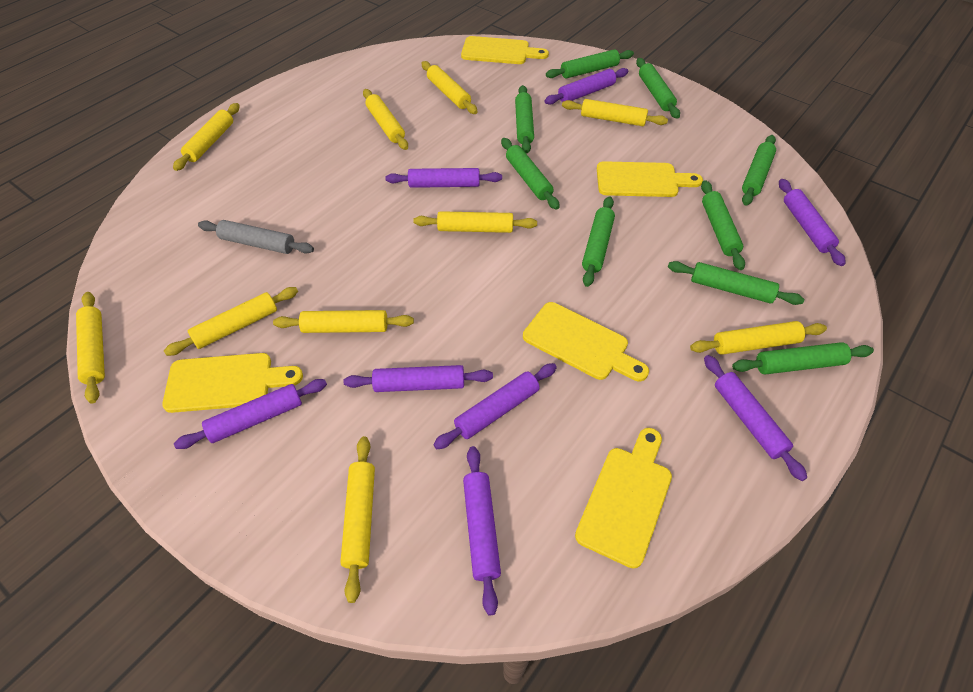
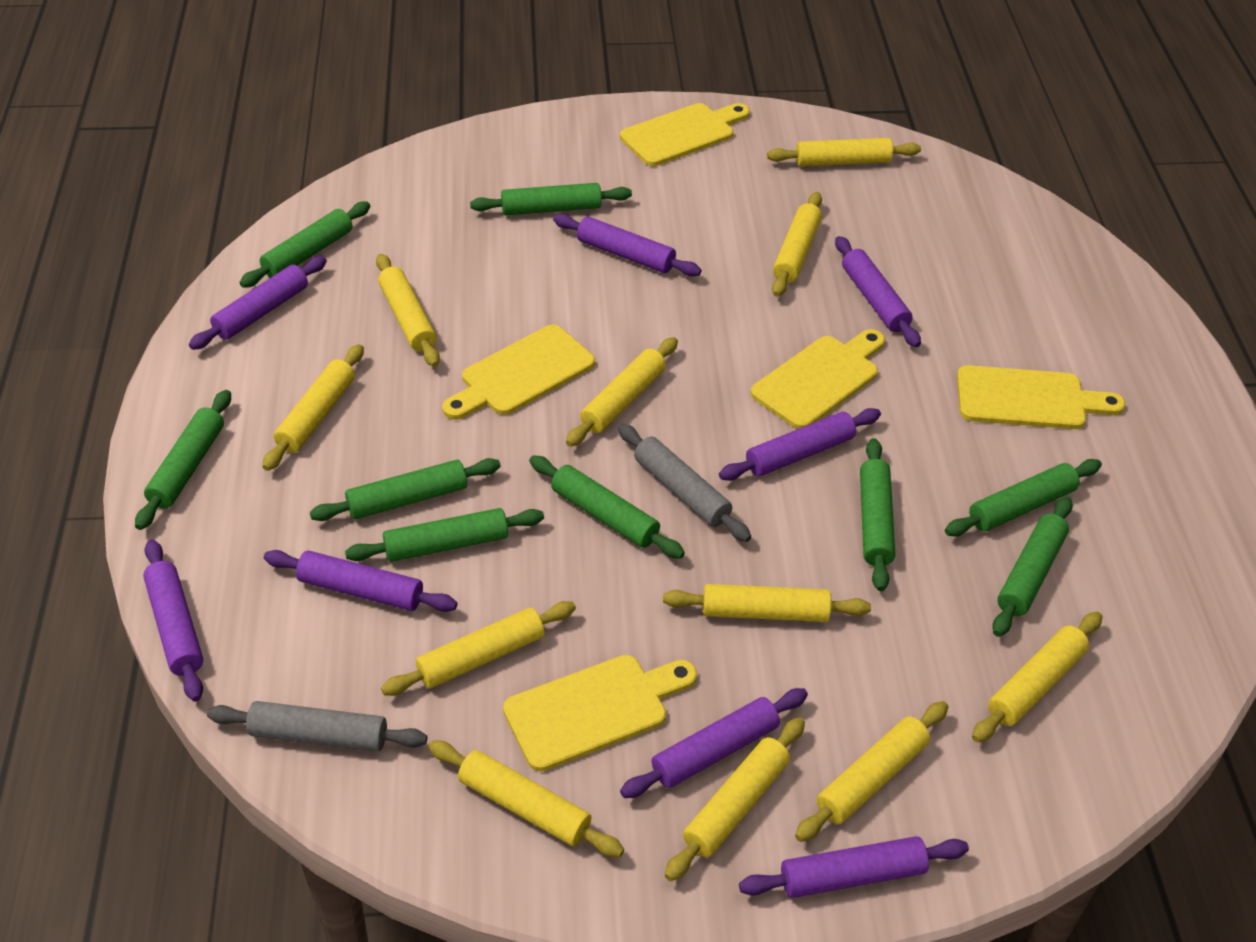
grey rolling pin: 1 -> 2
yellow rolling pin: 10 -> 11

